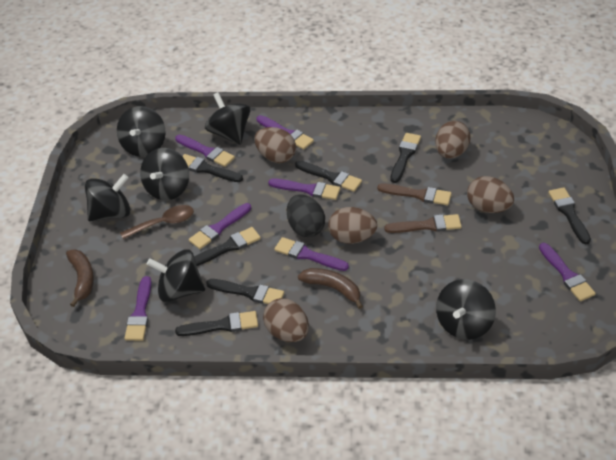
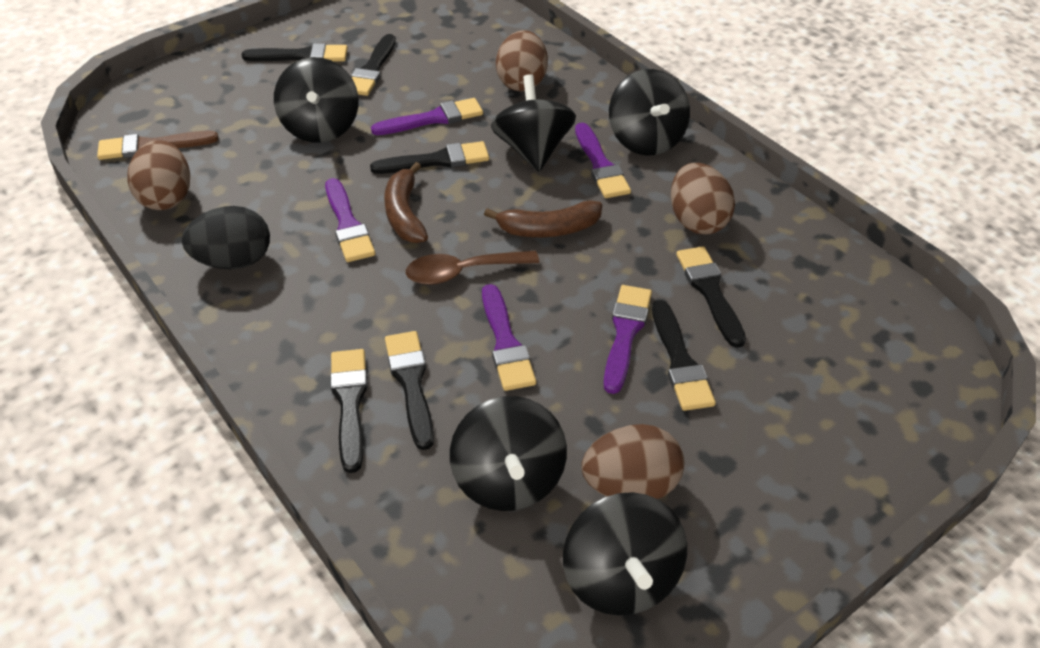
black spinning top: 6 -> 5
brown brush: 2 -> 1
brown egg: 5 -> 4
purple brush: 7 -> 5

